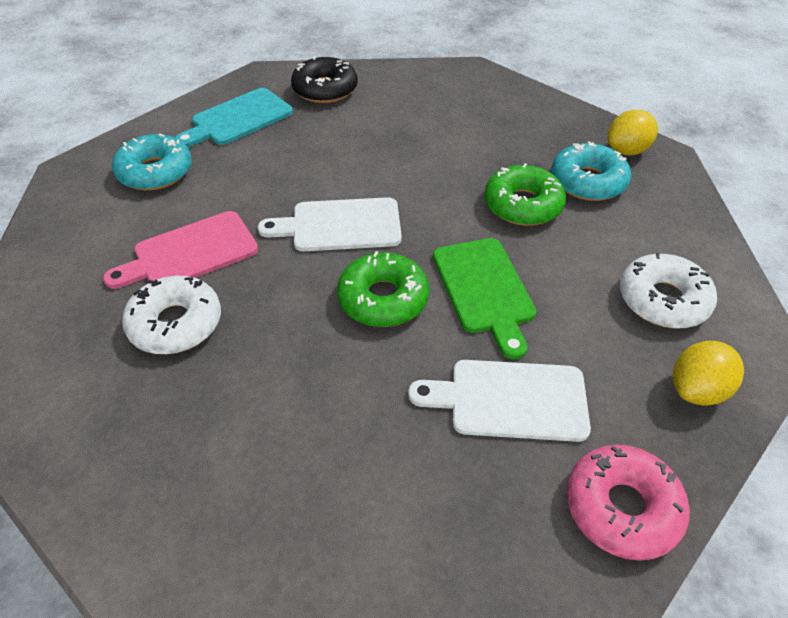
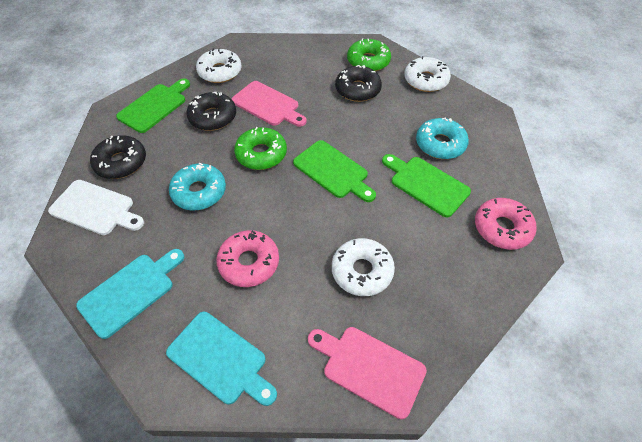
black donut: 1 -> 3
green cutting board: 1 -> 3
pink cutting board: 1 -> 2
pink donut: 1 -> 2
turquoise cutting board: 1 -> 2
white cutting board: 2 -> 1
white donut: 2 -> 3
yellow lemon: 2 -> 0

